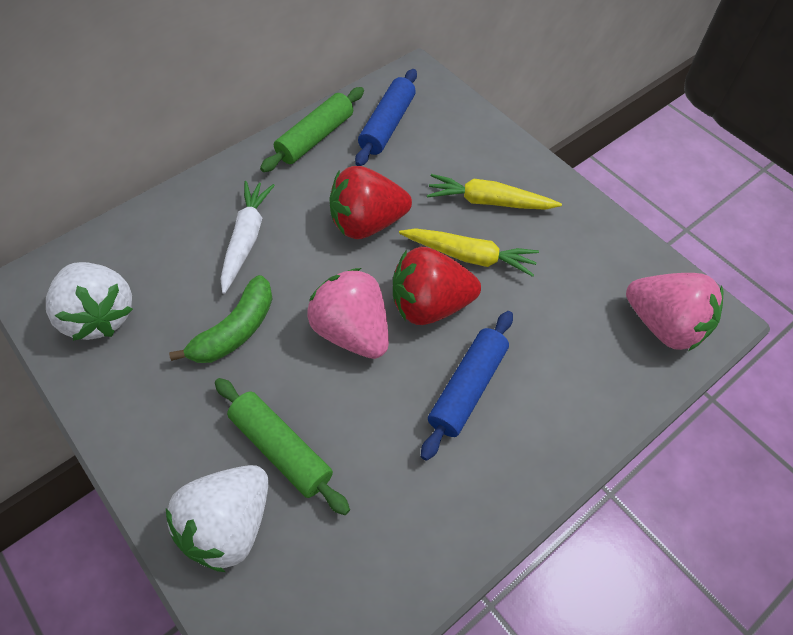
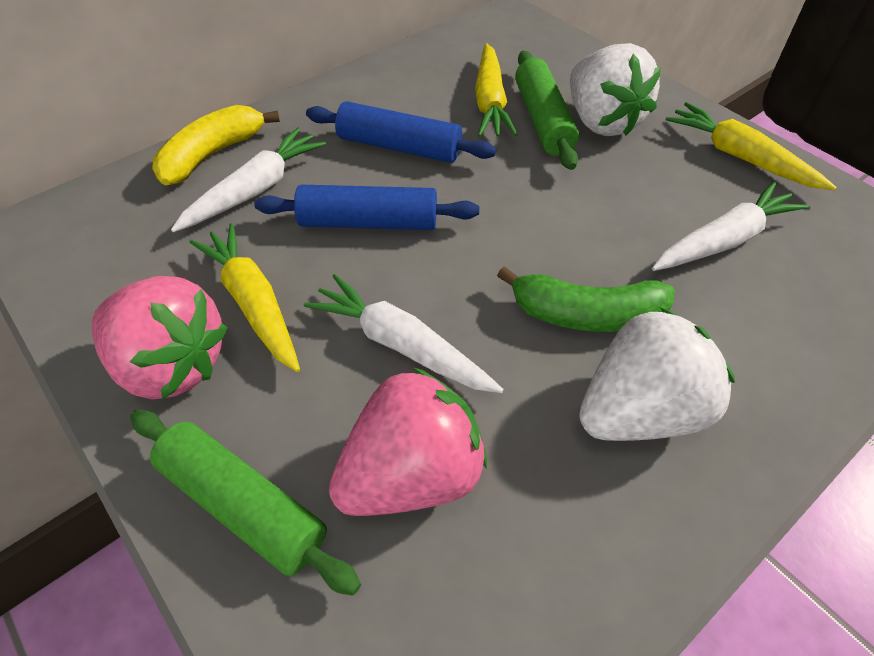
red strawberry: 2 -> 0
white carrot: 1 -> 3
yellow banana: 0 -> 1
yellow carrot: 2 -> 3

